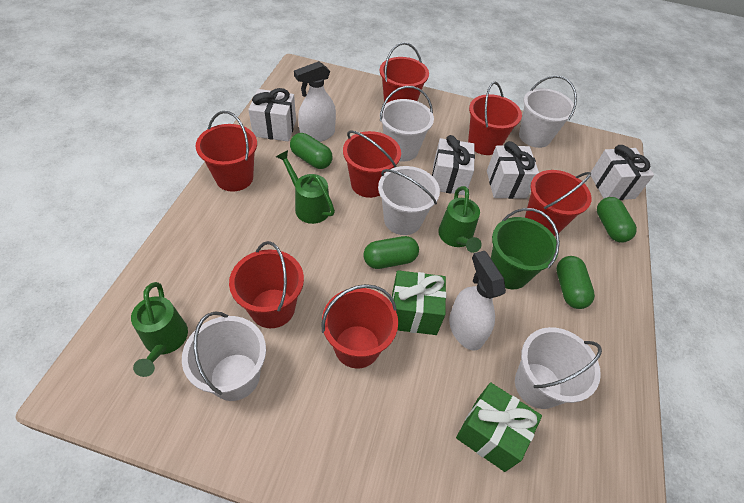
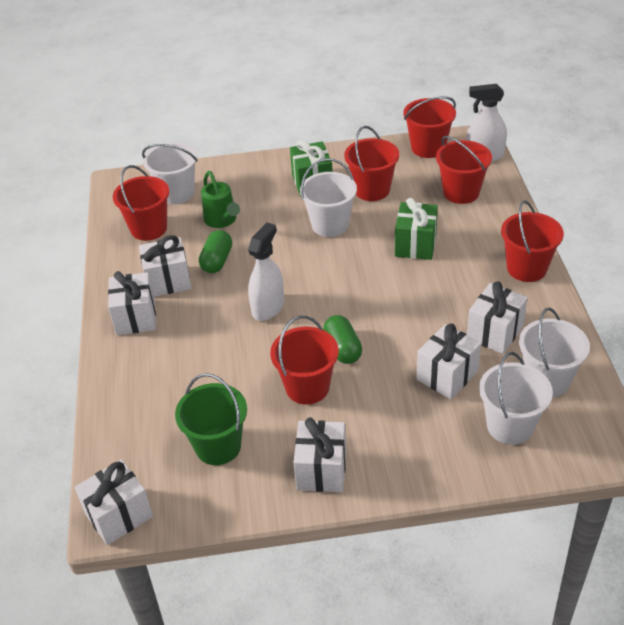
green capsule: 4 -> 2
green watering can: 3 -> 1
red bucket: 7 -> 6
white bucket: 5 -> 4
white gift: 4 -> 6

